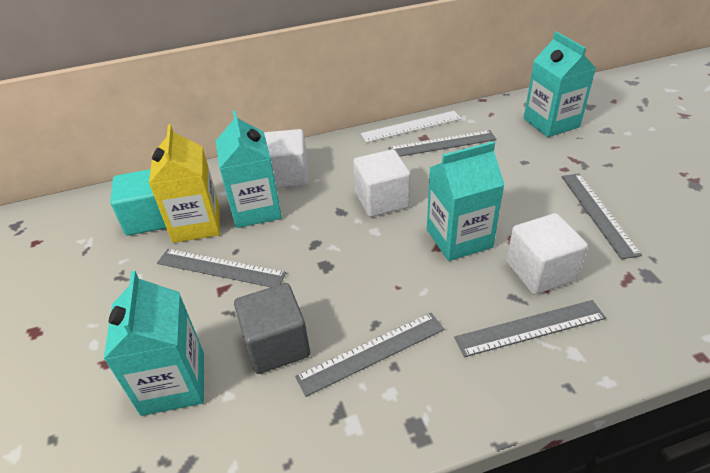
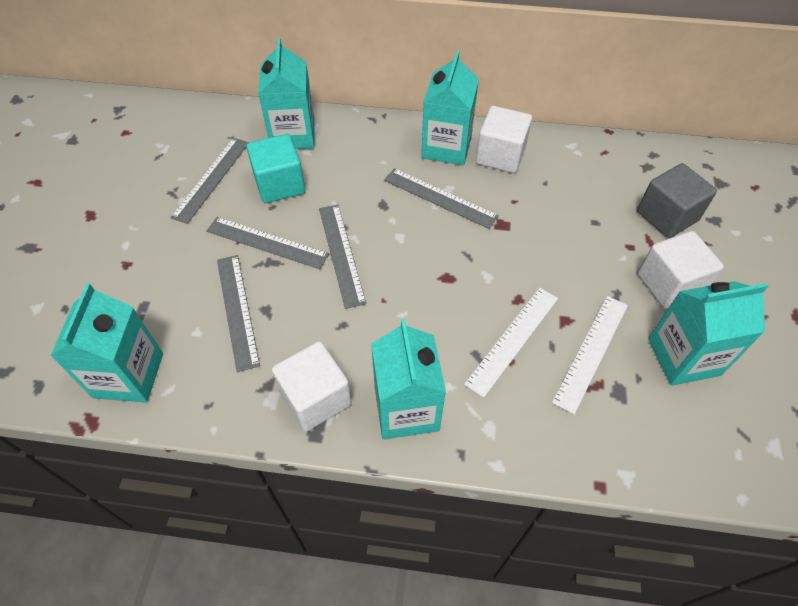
turquoise carton: 4 -> 5
white ruler: 1 -> 2
yellow carton: 1 -> 0

